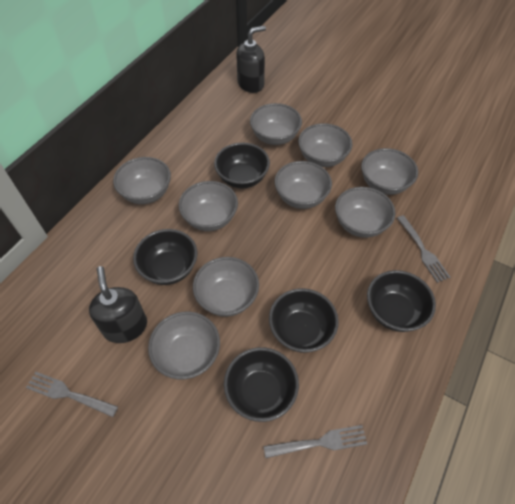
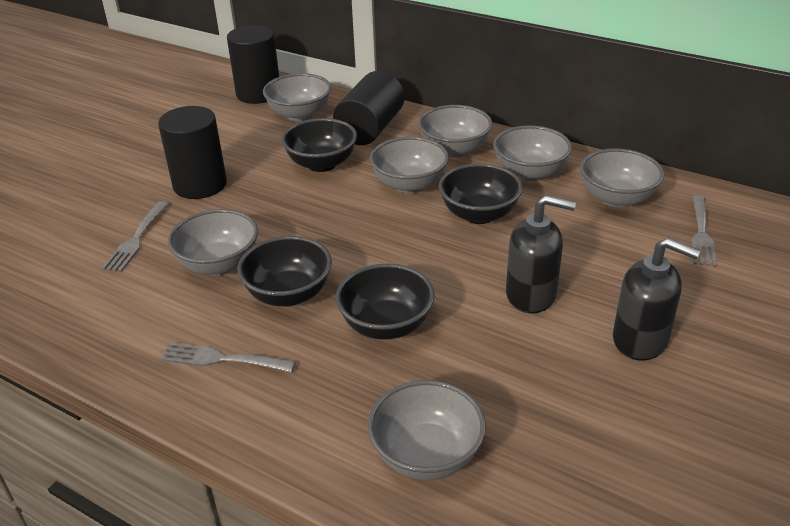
black bowl: 5 -> 4
black cylinder: 0 -> 3
grey bowl: 9 -> 7

